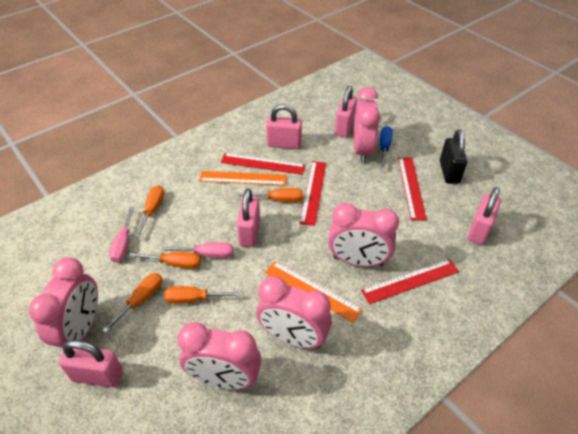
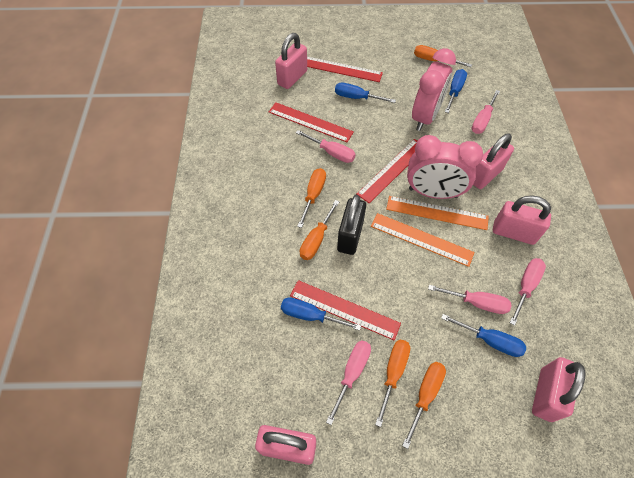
blue screwdriver: 1 -> 4
pink clock: 5 -> 2
pink screwdriver: 2 -> 5

